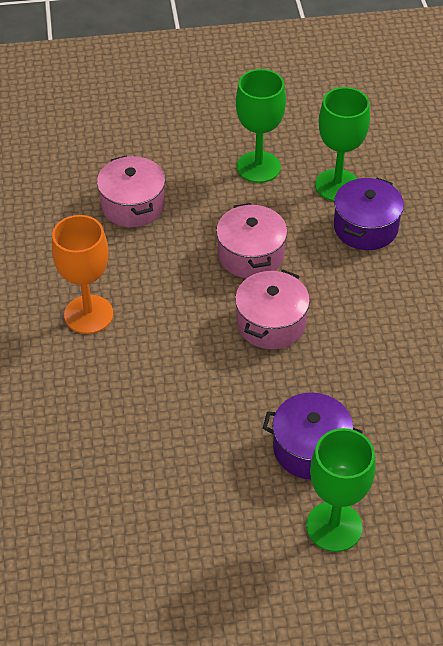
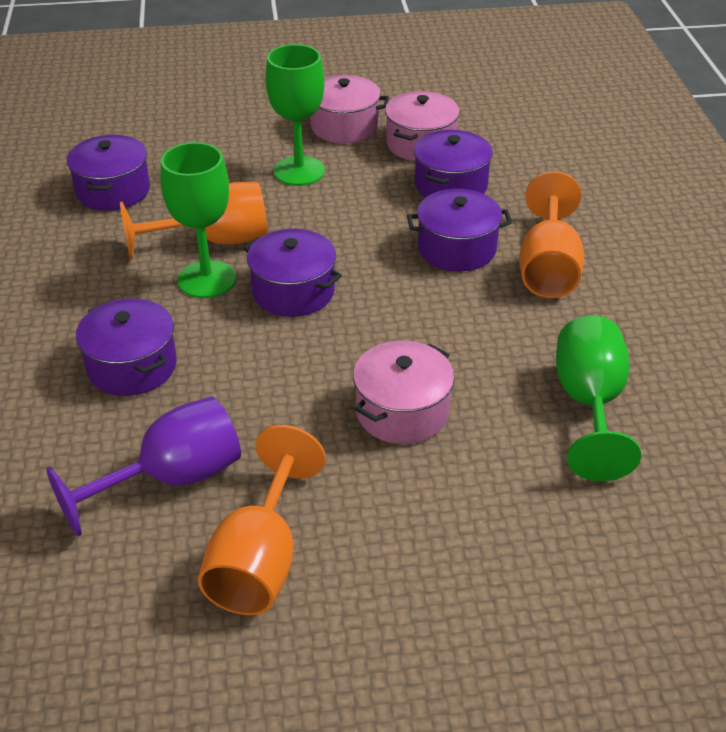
orange goblet: 1 -> 3
purple goblet: 0 -> 1
purple pot: 2 -> 5

